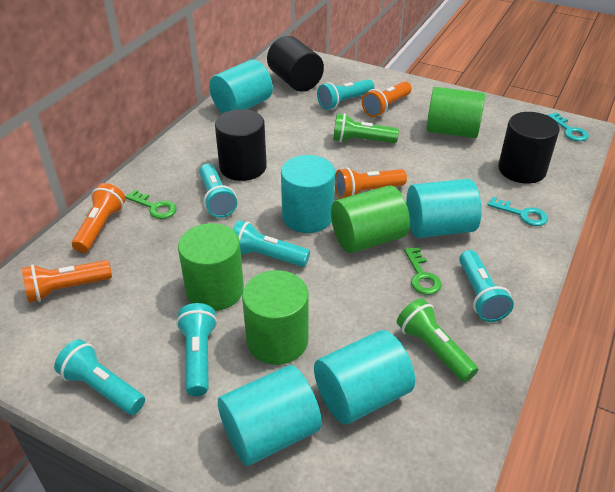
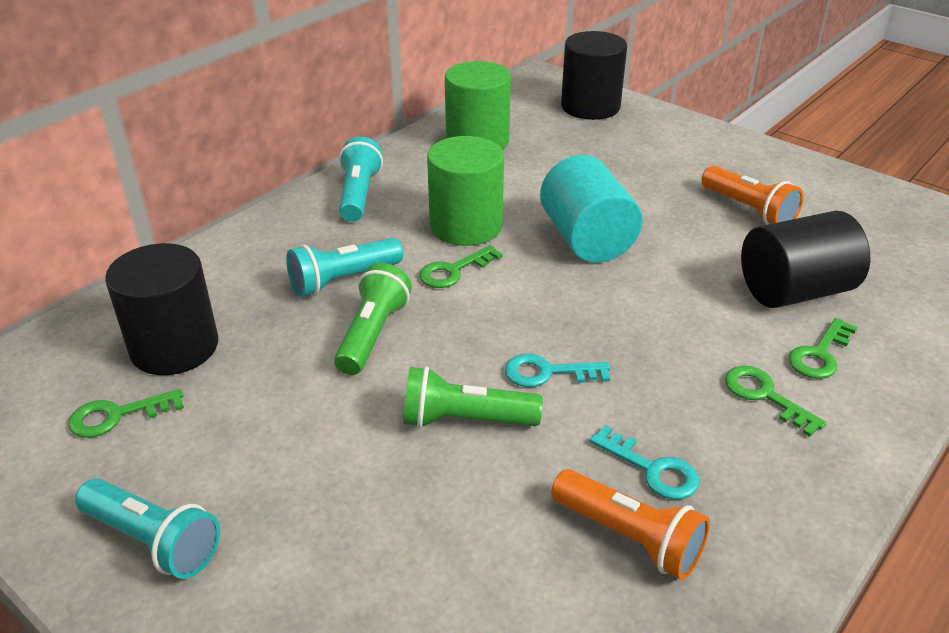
green cylinder: 4 -> 2
green key: 2 -> 4
orange flashlight: 4 -> 2
turquoise cylinder: 5 -> 1
turquoise flashlight: 6 -> 3

